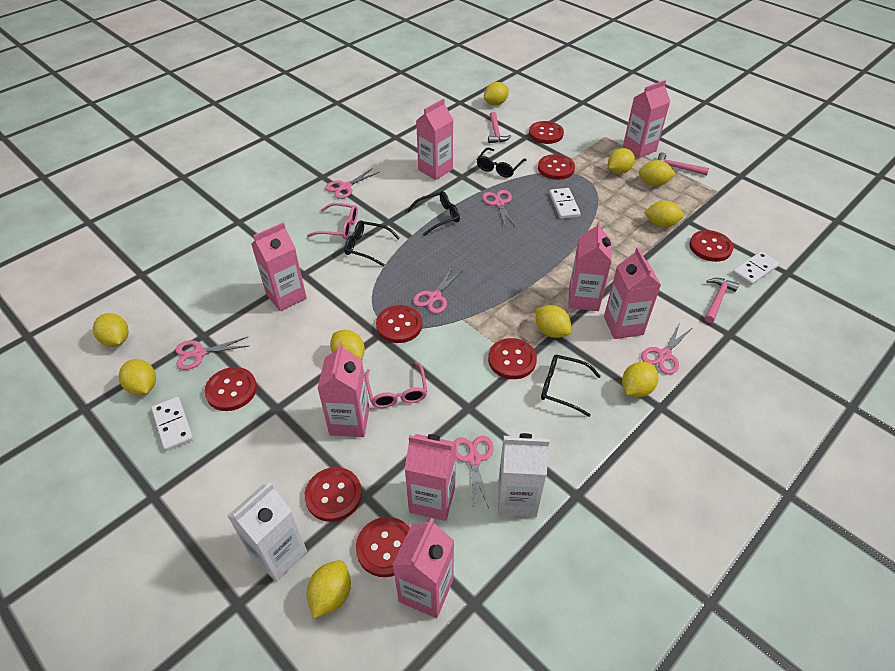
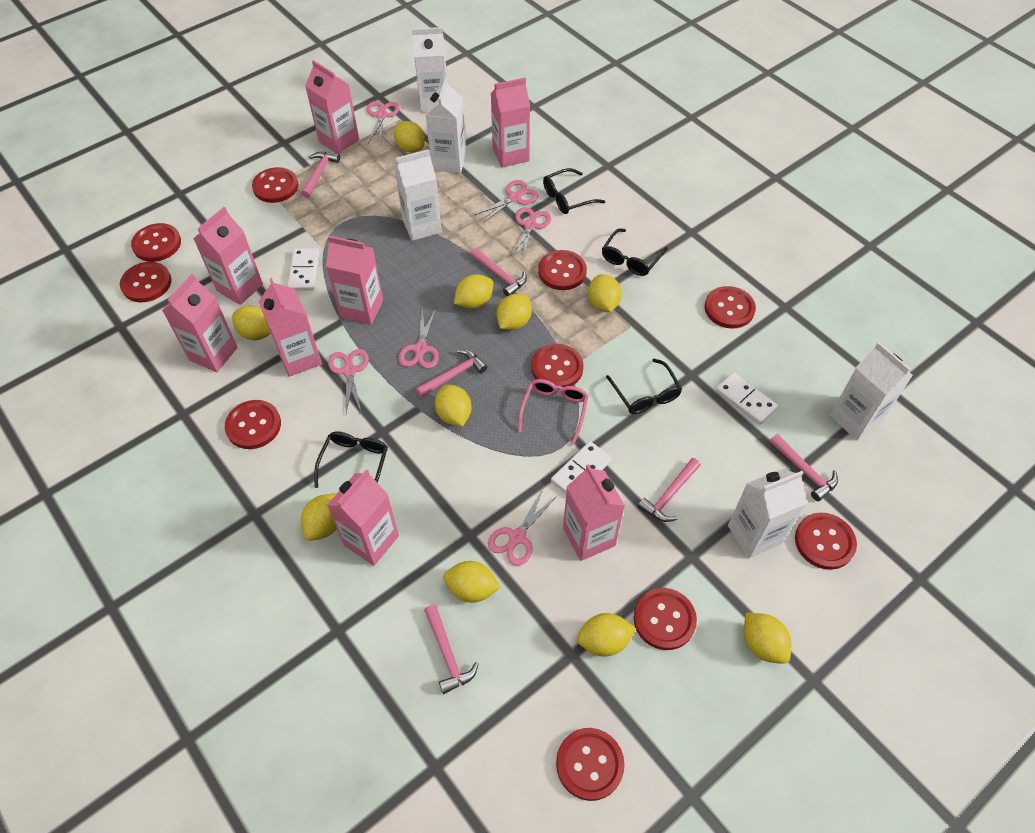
pink glasses: 2 -> 1
pink hammer: 3 -> 6
red button: 8 -> 10
white carton: 2 -> 5

